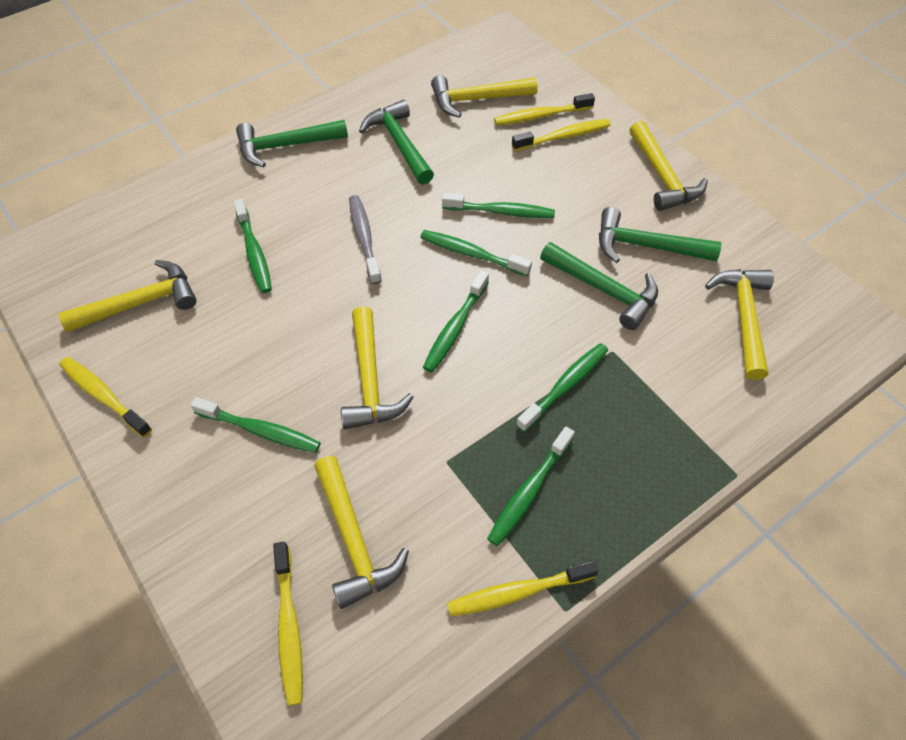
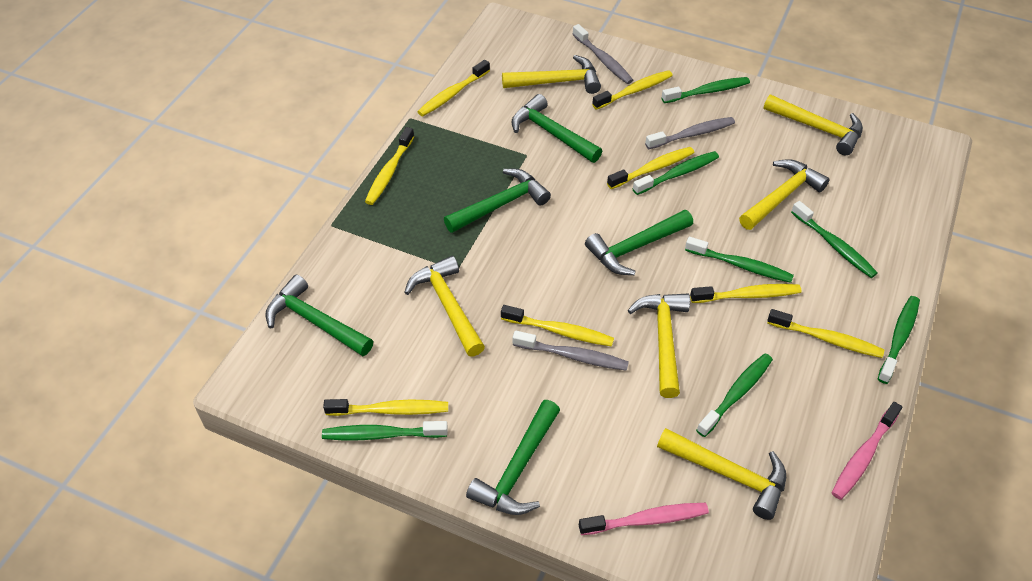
green hammer: 4 -> 5
grey toothbrush: 1 -> 3
pink toothbrush: 0 -> 2
yellow toothbrush: 5 -> 8

